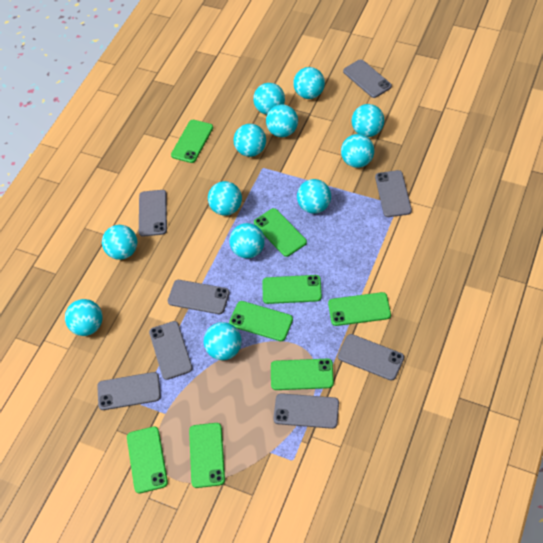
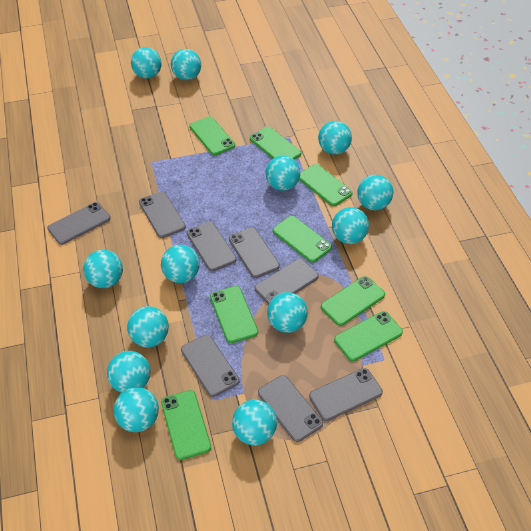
turquoise ball: 12 -> 13

